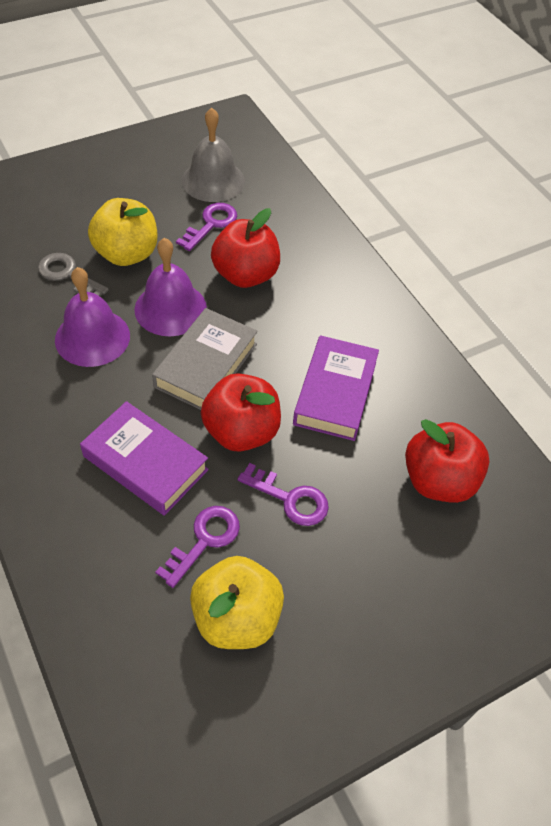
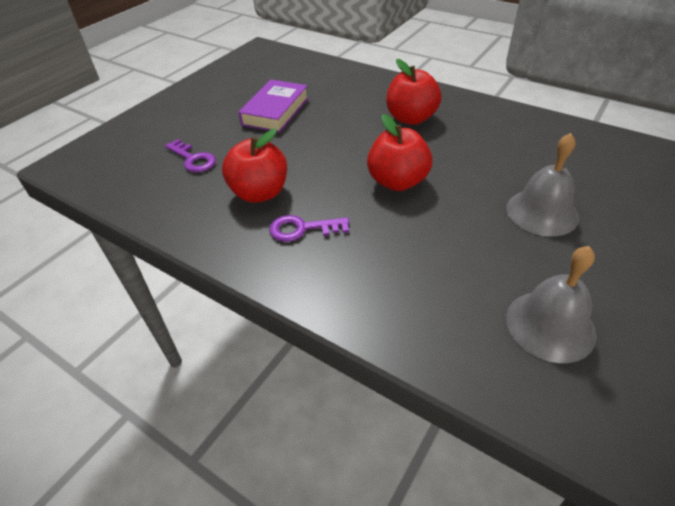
grey bell: 1 -> 2
grey book: 1 -> 0
grey key: 1 -> 0
purple bell: 2 -> 0
purple book: 2 -> 1
purple key: 3 -> 2
yellow apple: 2 -> 0

